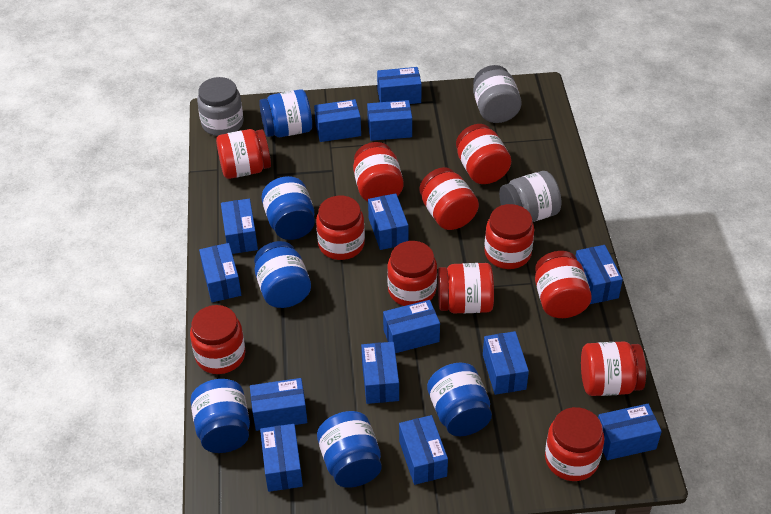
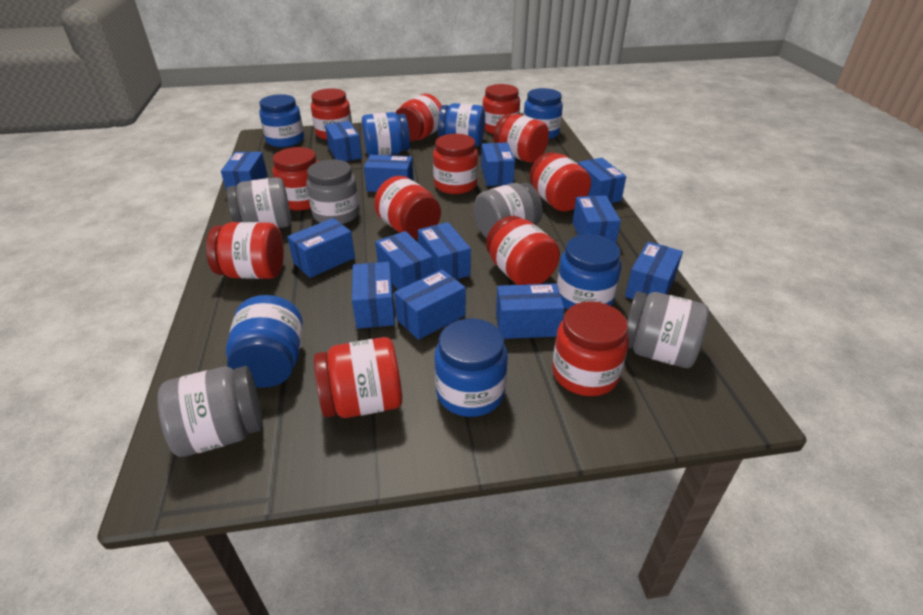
blue box: 14 -> 13
blue jar: 6 -> 7
grey jar: 3 -> 5

